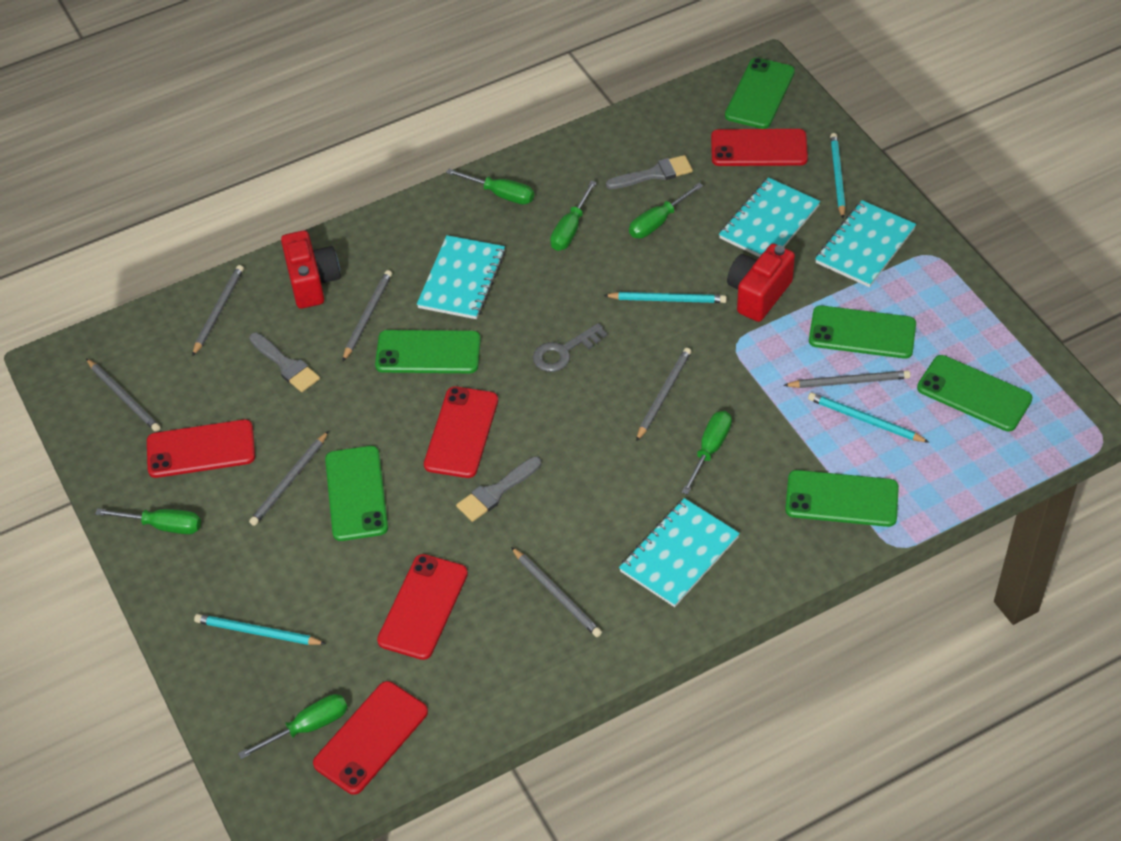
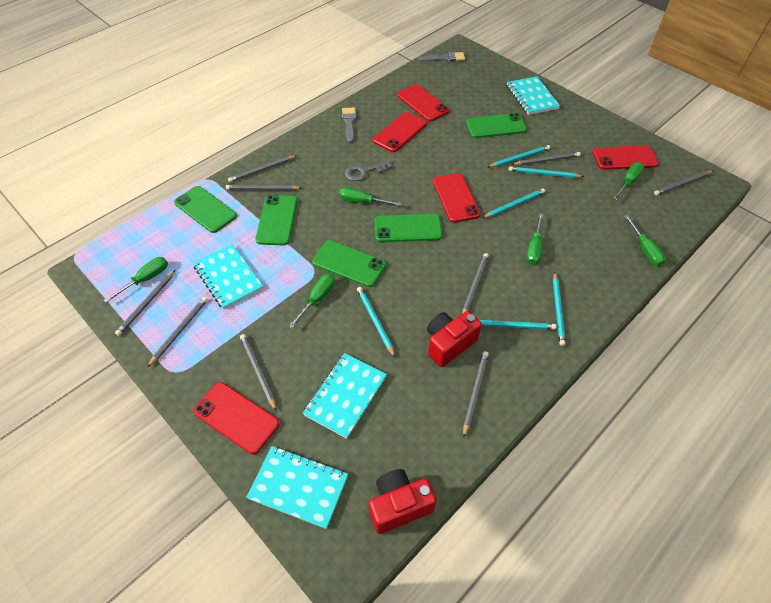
green phone: 6 -> 5
grey brush: 3 -> 2
grey pencil: 7 -> 9
turquoise pencil: 4 -> 6

